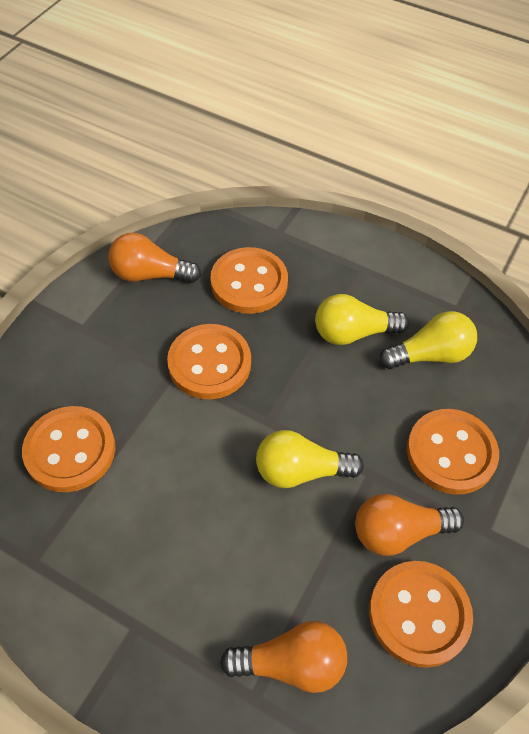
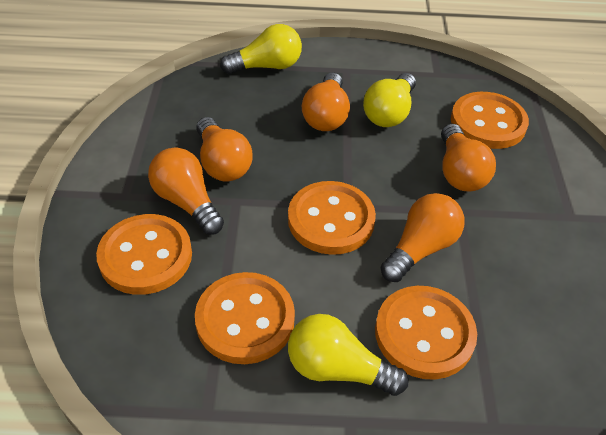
orange light bulb: 3 -> 5

